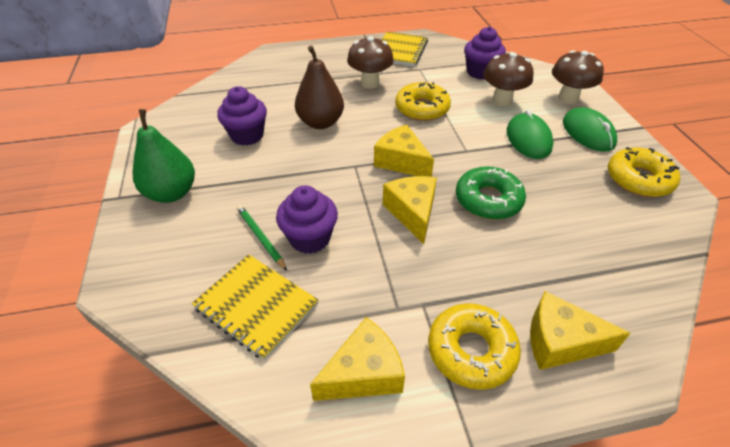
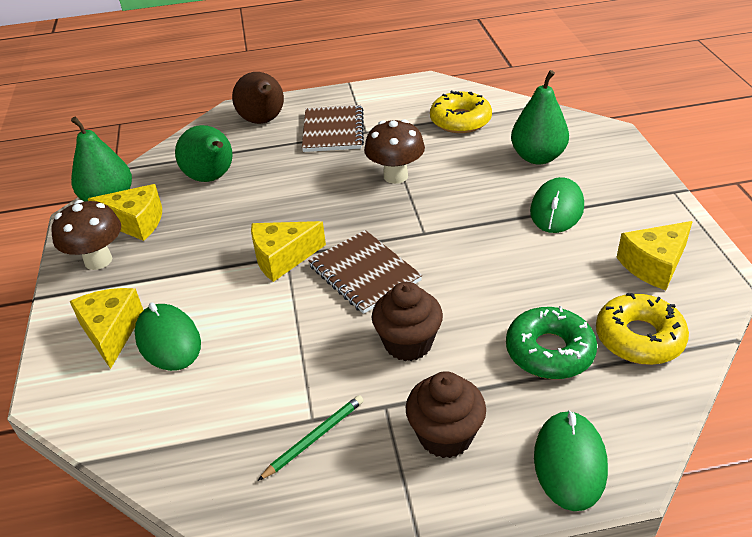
brown cupcake: 0 -> 2
brown mushroom: 3 -> 2
brown notebook: 0 -> 2
green mouse: 2 -> 3
green pear: 1 -> 3
purple cupcake: 3 -> 0
yellow donut: 3 -> 2
yellow notebook: 2 -> 0

